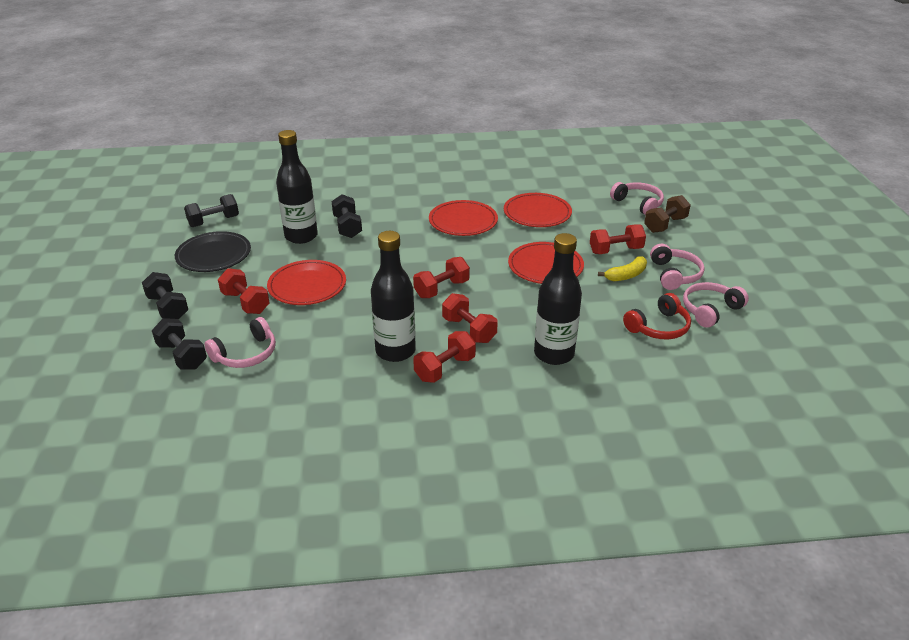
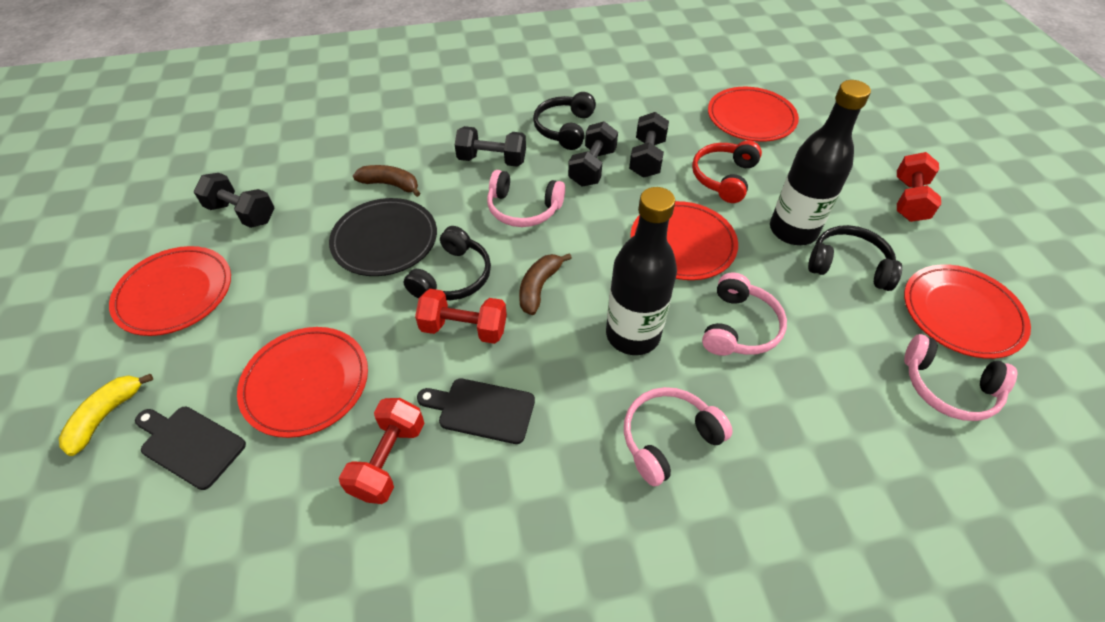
black bottle: 3 -> 2
black cutting board: 0 -> 2
black headphones: 0 -> 3
brown banana: 0 -> 2
brown dumbbell: 1 -> 0
red dumbbell: 5 -> 3
red plate: 4 -> 5

